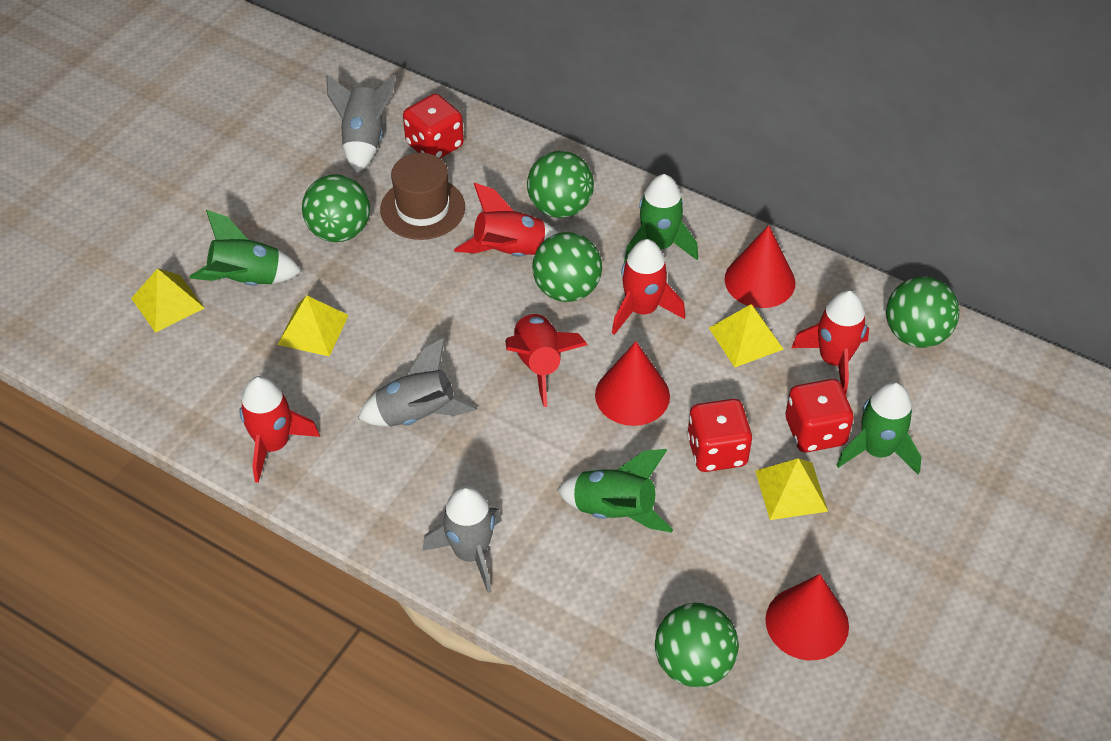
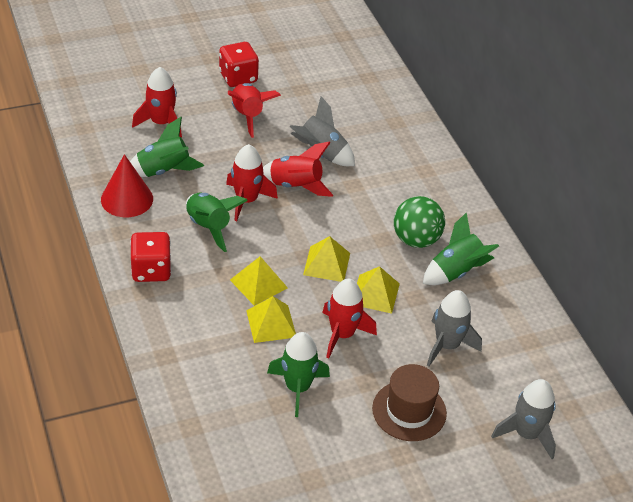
green ball: 5 -> 1
red cone: 3 -> 1
red dice: 3 -> 2

